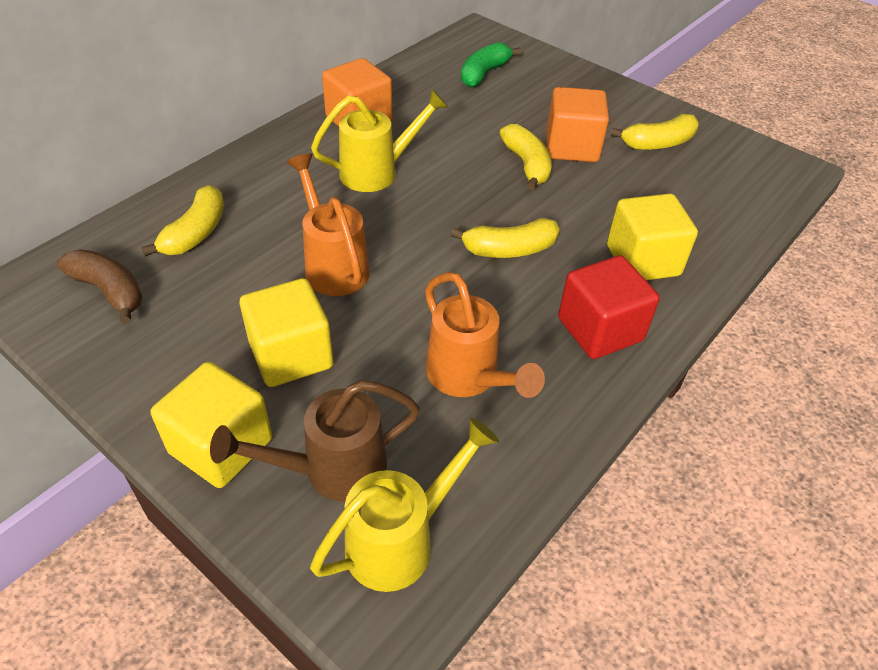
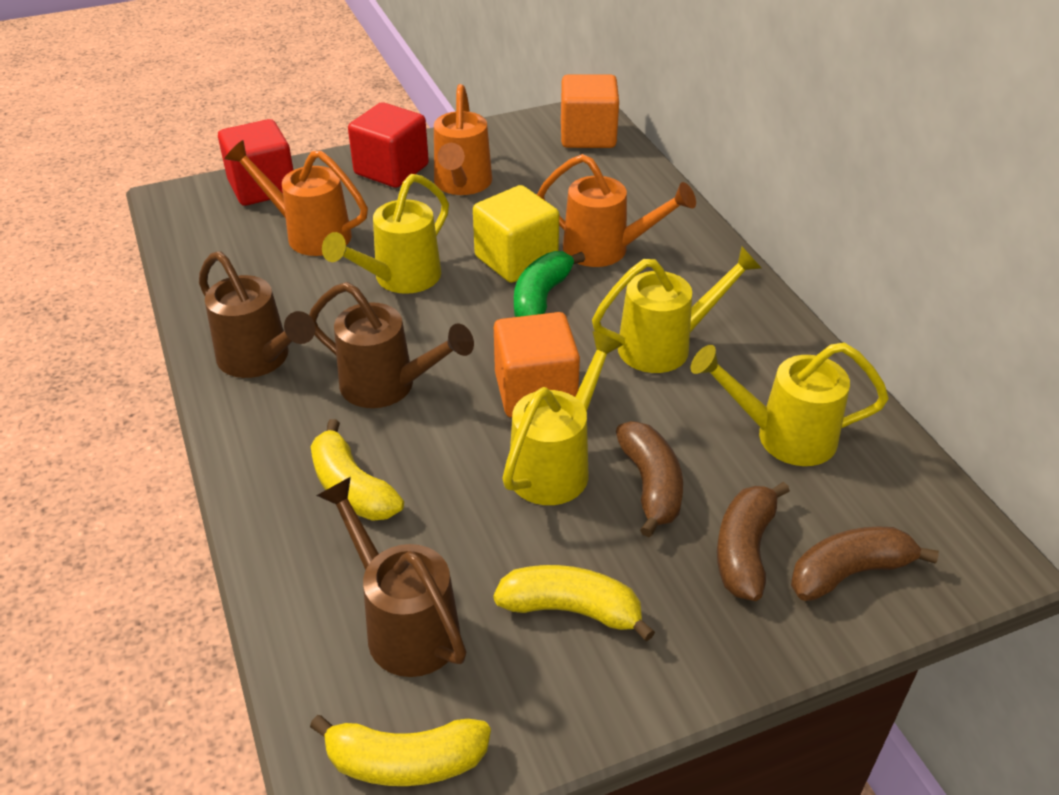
brown banana: 1 -> 3
brown watering can: 1 -> 3
orange watering can: 2 -> 3
red cube: 1 -> 2
yellow banana: 4 -> 3
yellow cube: 3 -> 1
yellow watering can: 2 -> 4

